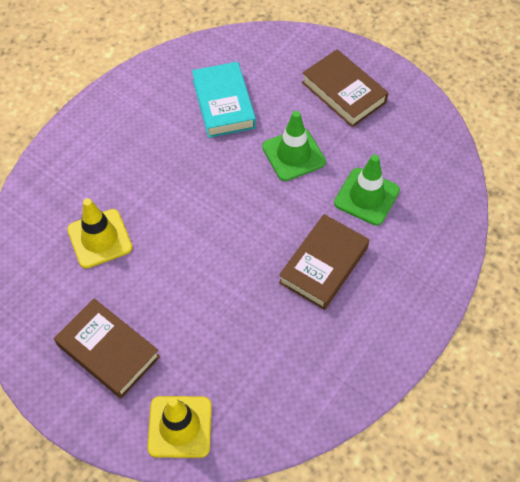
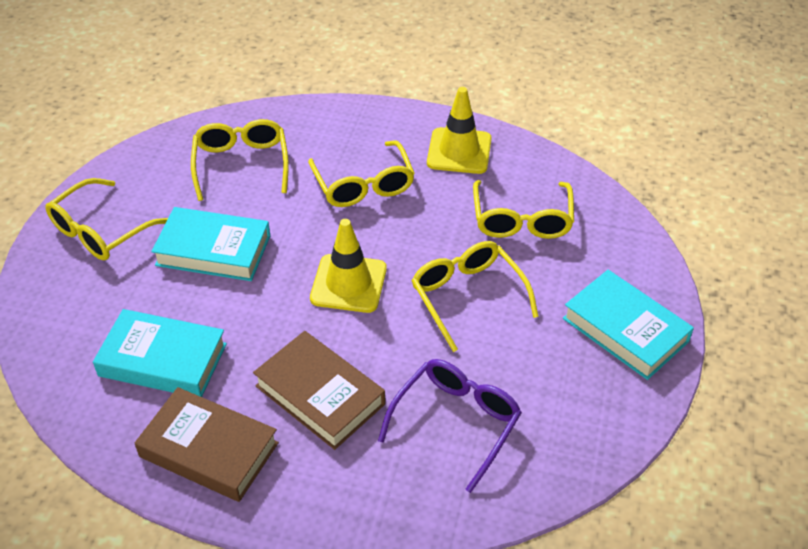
brown book: 3 -> 2
green traffic cone: 2 -> 0
purple glasses: 0 -> 1
turquoise book: 1 -> 3
yellow glasses: 0 -> 5

